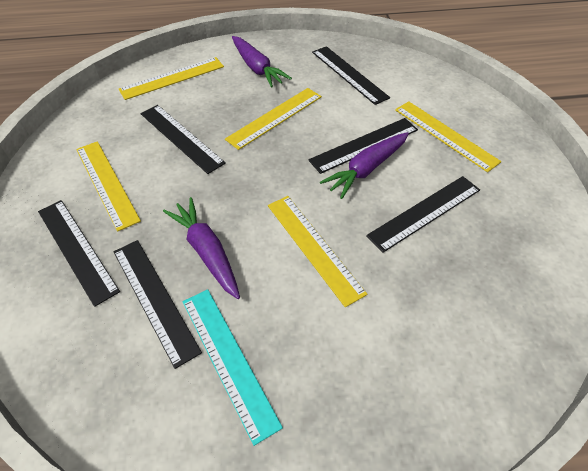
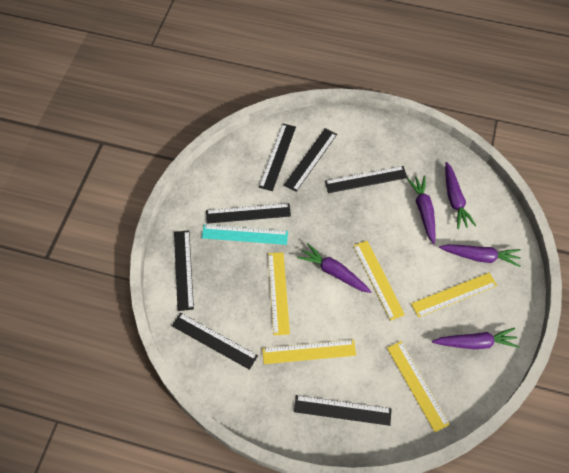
black ruler: 6 -> 7
purple carrot: 3 -> 5

